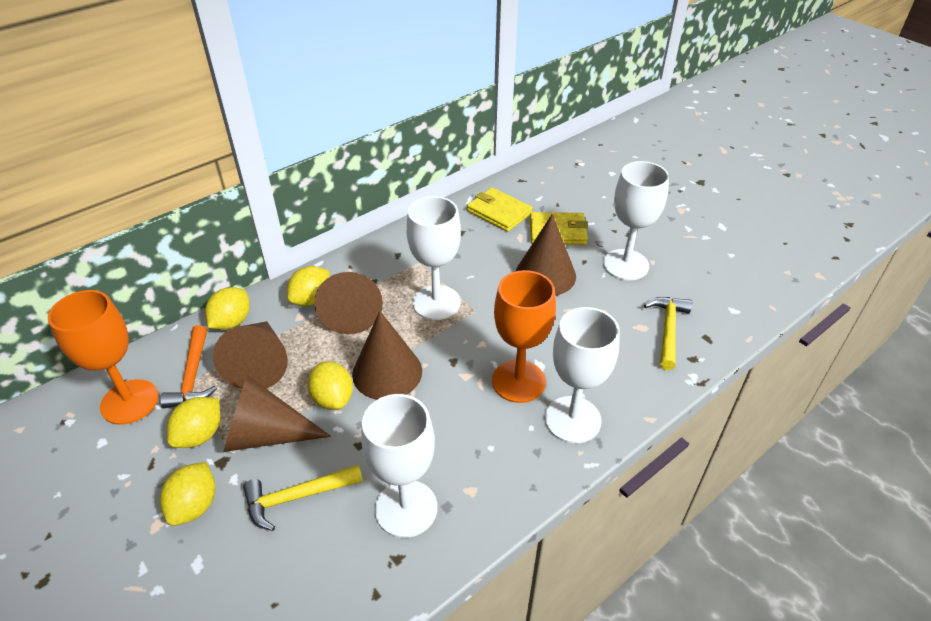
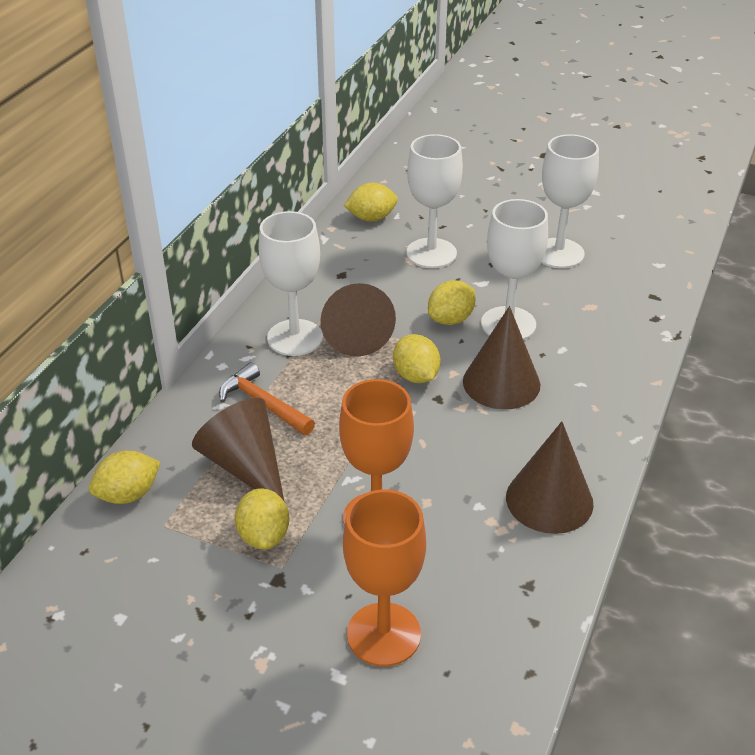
brown cone: 5 -> 4
yellow hammer: 2 -> 0
yellow wallet: 2 -> 0

